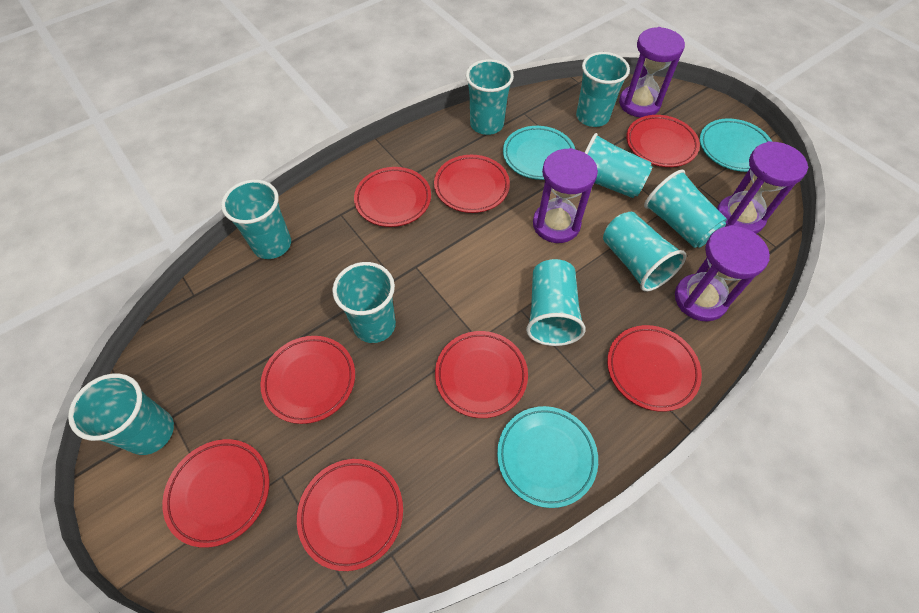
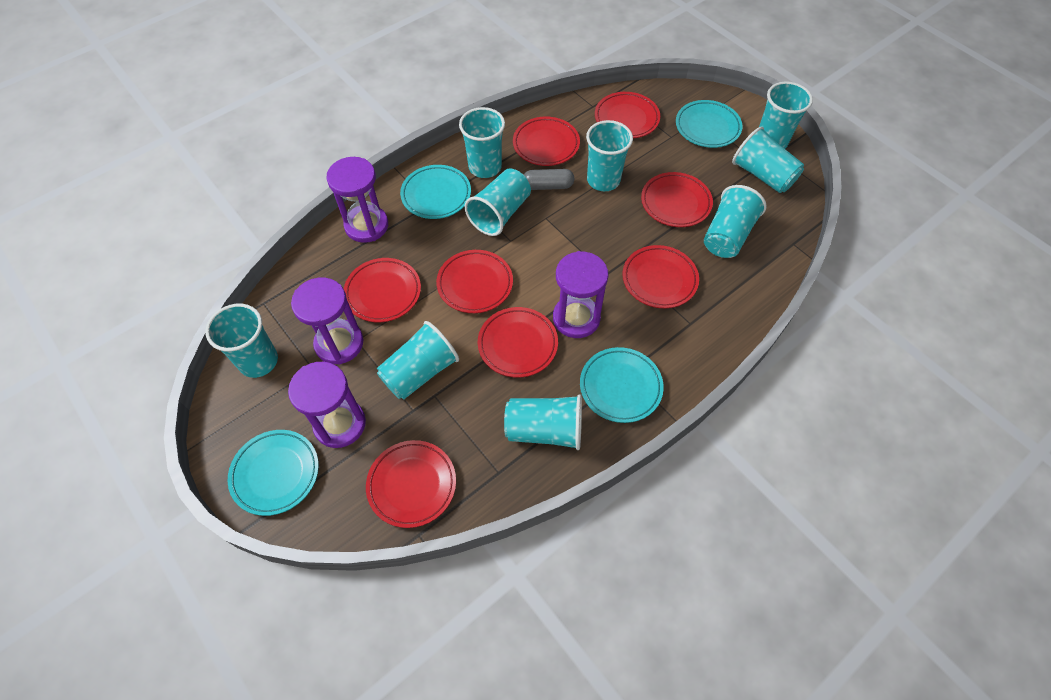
grey capsule: 0 -> 1
turquoise plate: 3 -> 4

